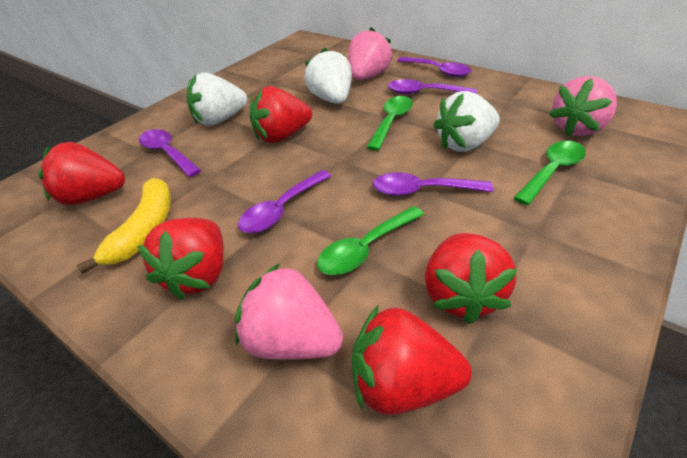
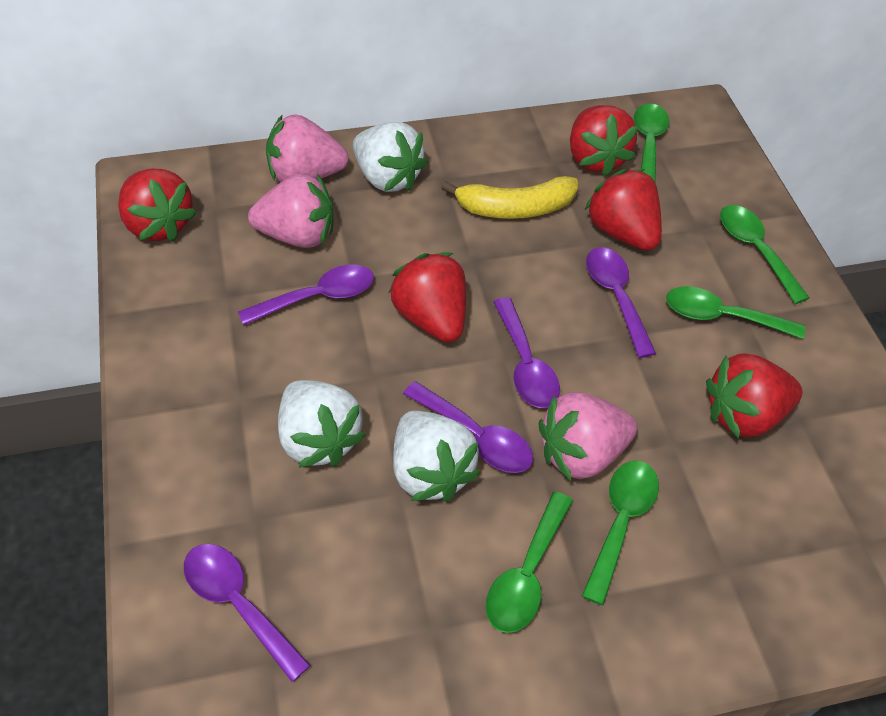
green spoon: 3 -> 5

